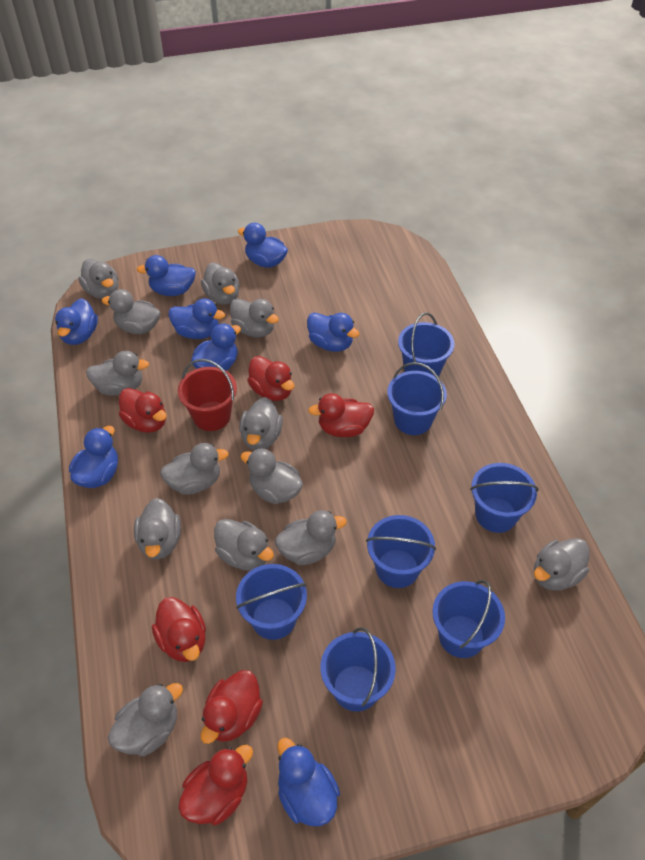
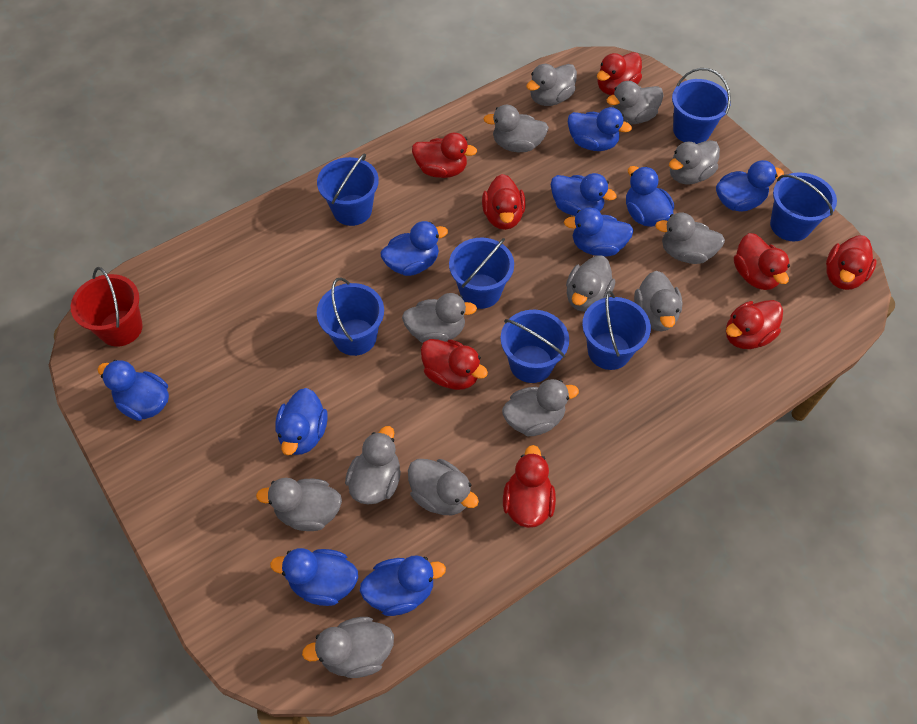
blue duck: 8 -> 10
red duck: 6 -> 8

